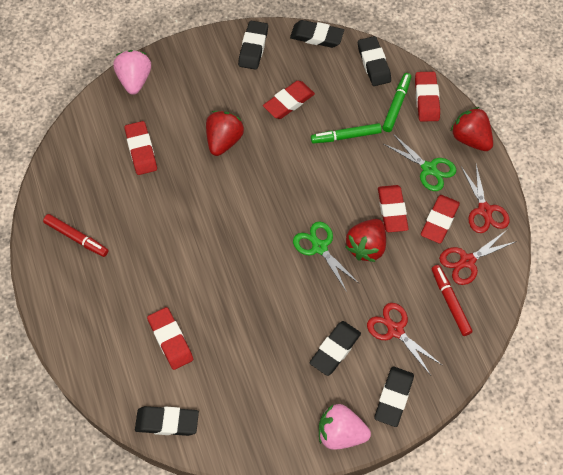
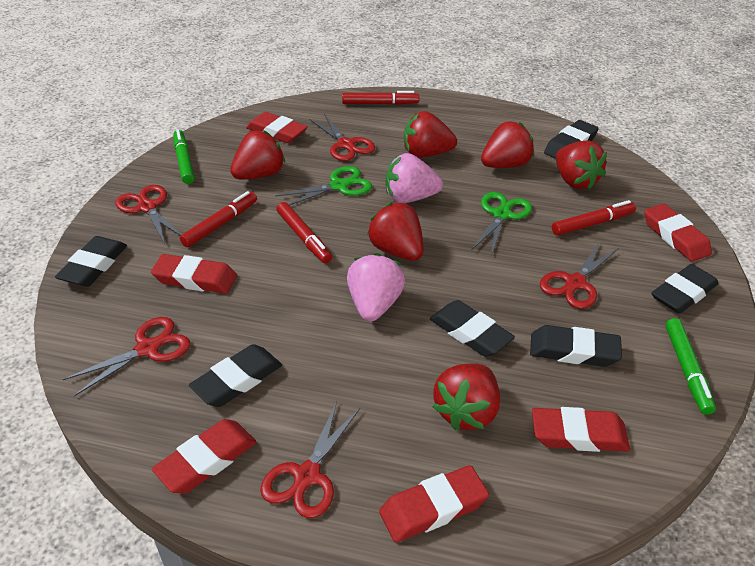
red marker: 2 -> 4
red scissors: 3 -> 5
red strawberry: 3 -> 6

